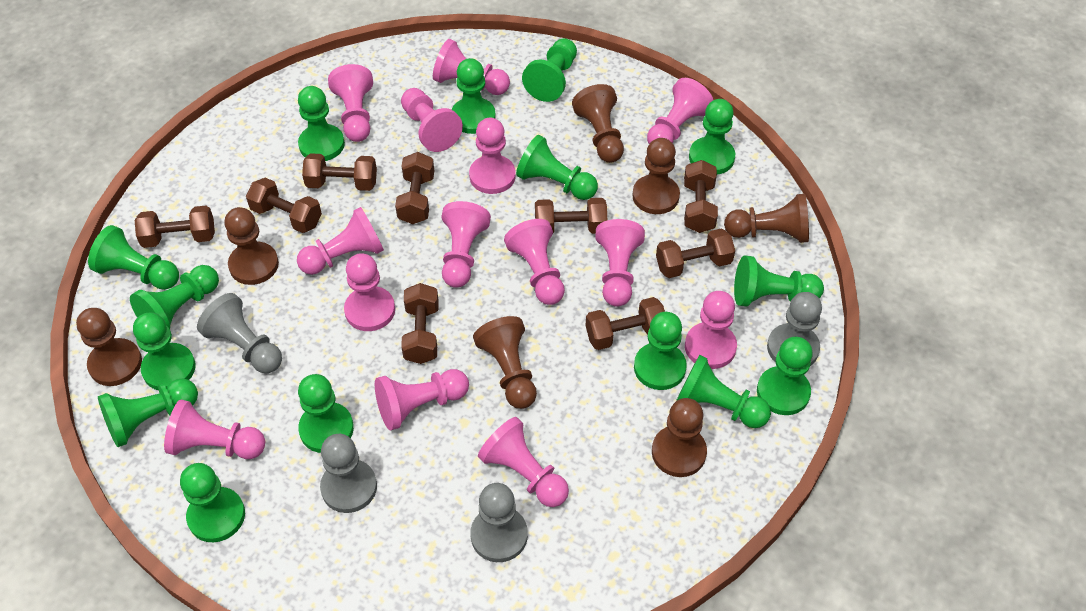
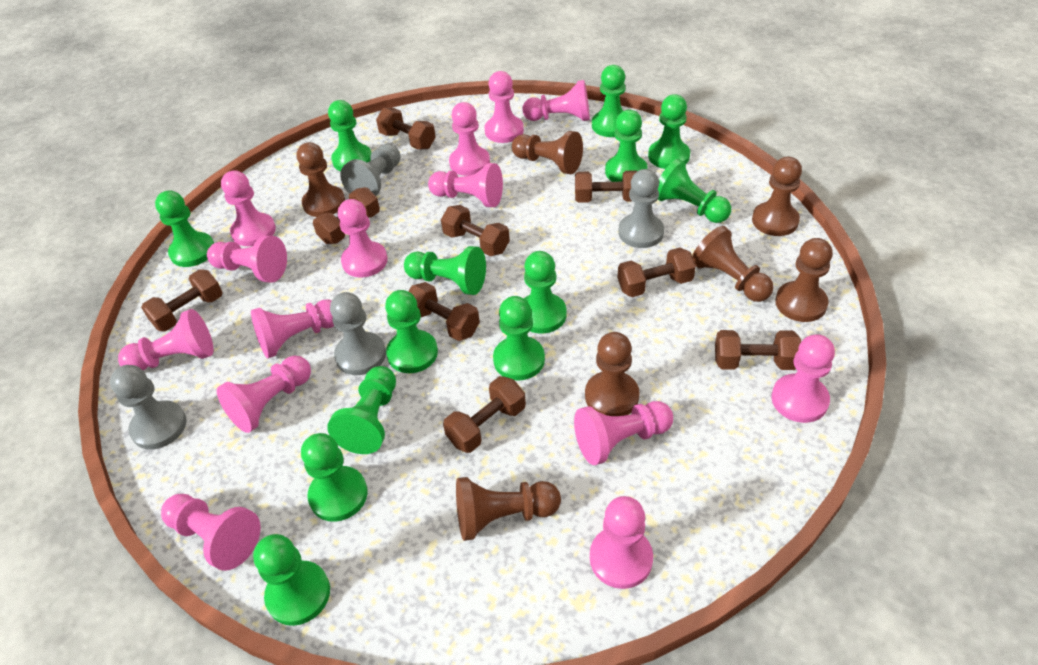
green pawn: 15 -> 13

